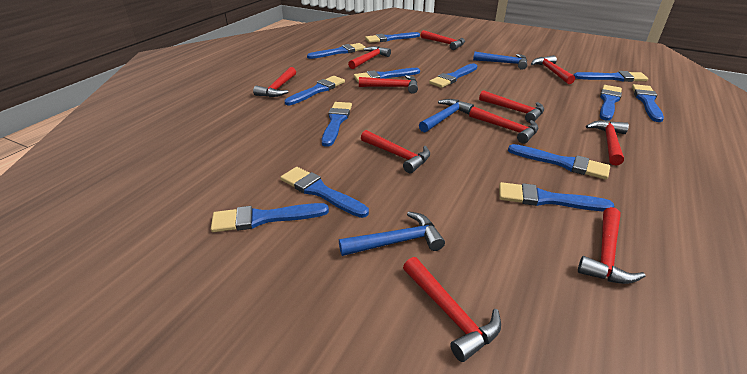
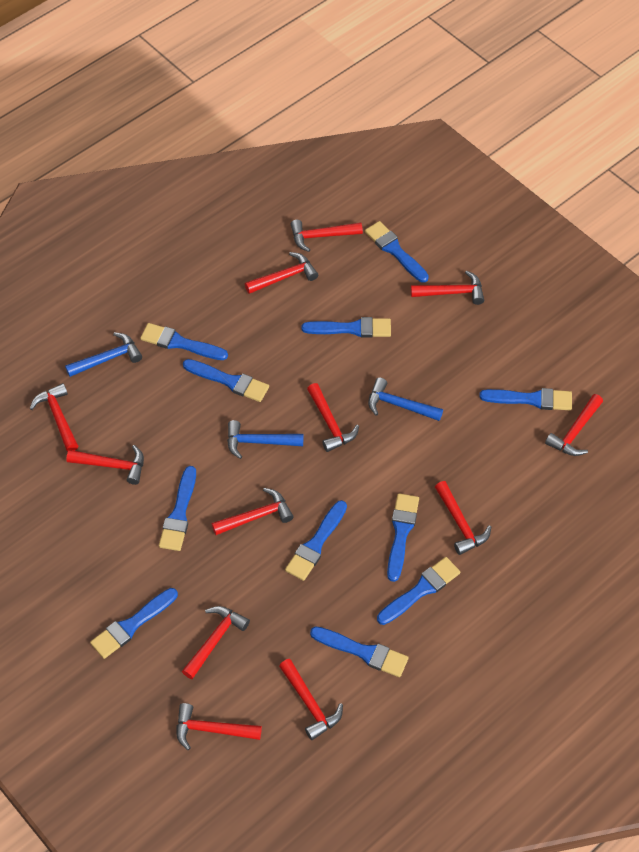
blue brush: 13 -> 11
red hammer: 11 -> 12

